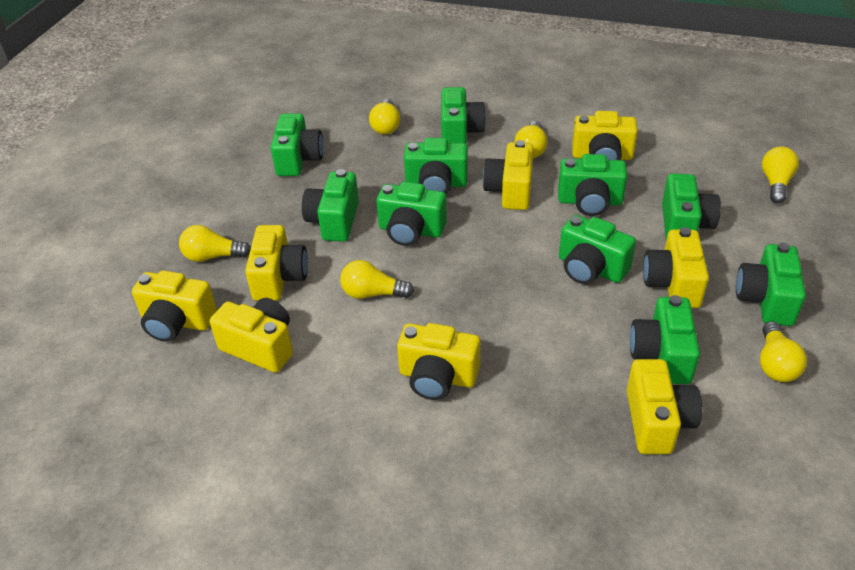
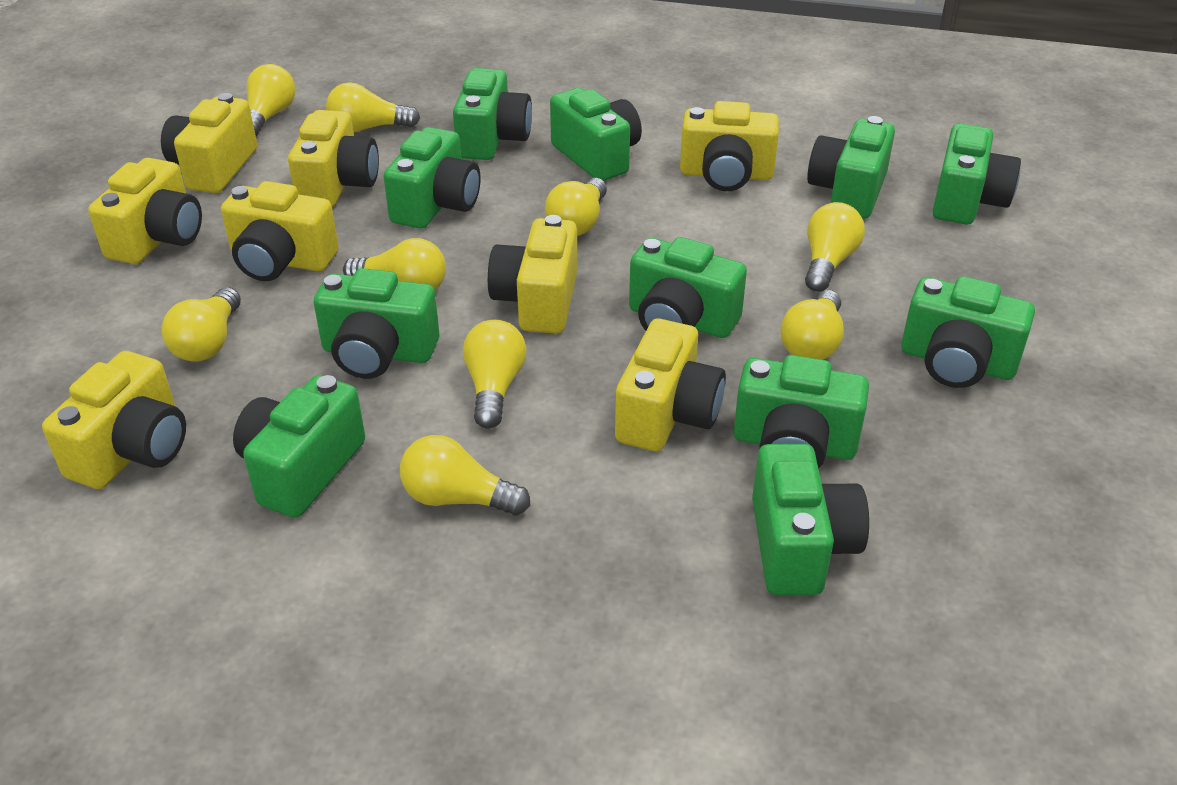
green camera: 10 -> 11
yellow light bulb: 6 -> 9

